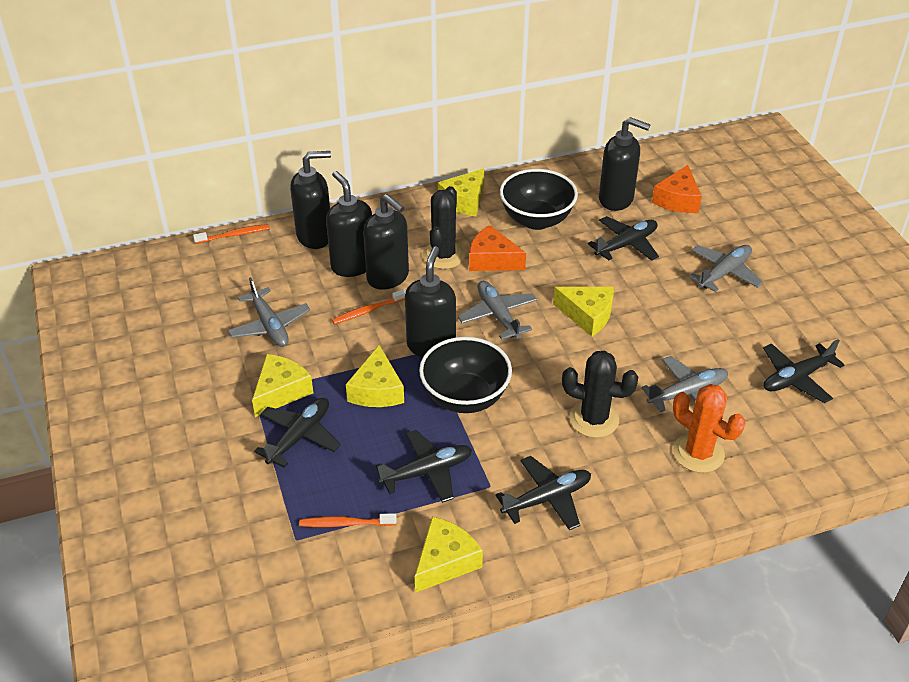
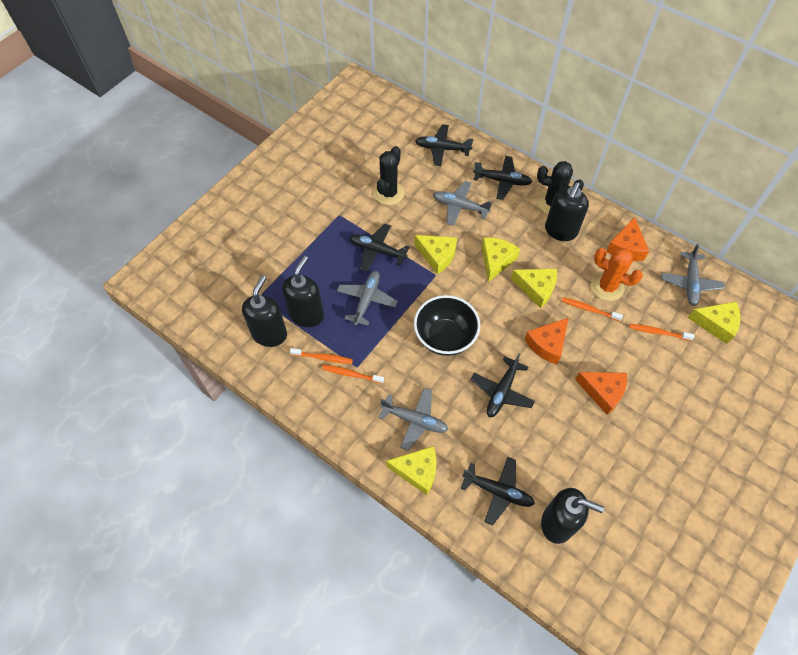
black bowl: 2 -> 1
black soap dispenser: 5 -> 4
orange cheese: 2 -> 3
orange toothbrush: 3 -> 4

